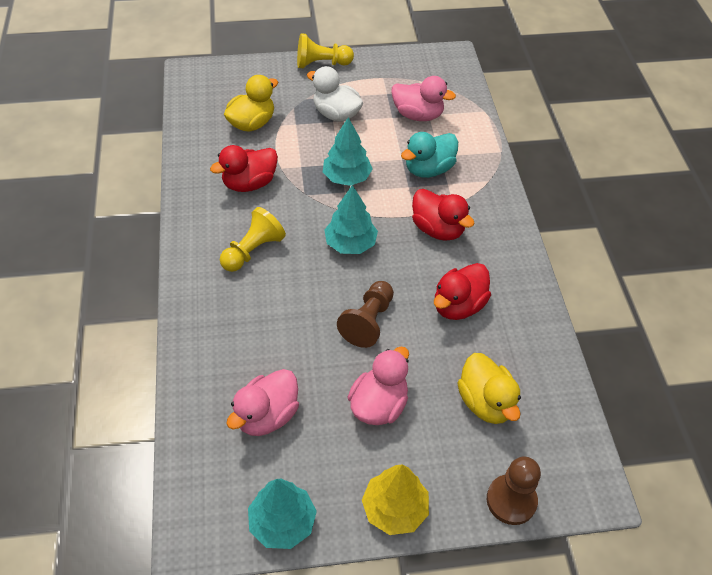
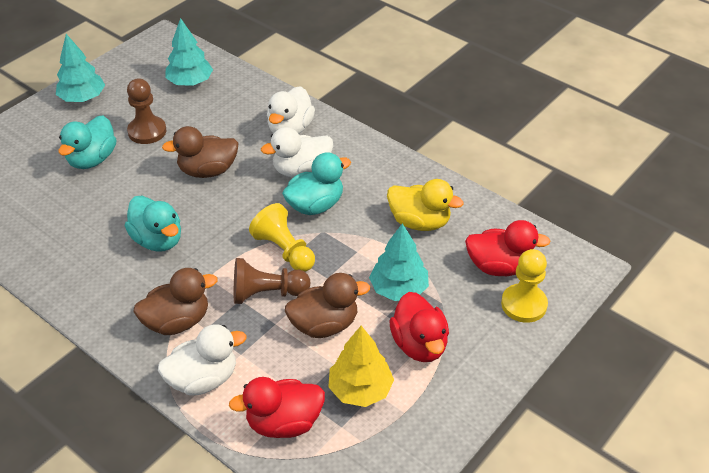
brown duck: 0 -> 3
pink duck: 3 -> 0
turquoise duck: 1 -> 3
white duck: 1 -> 3
yellow duck: 2 -> 1

